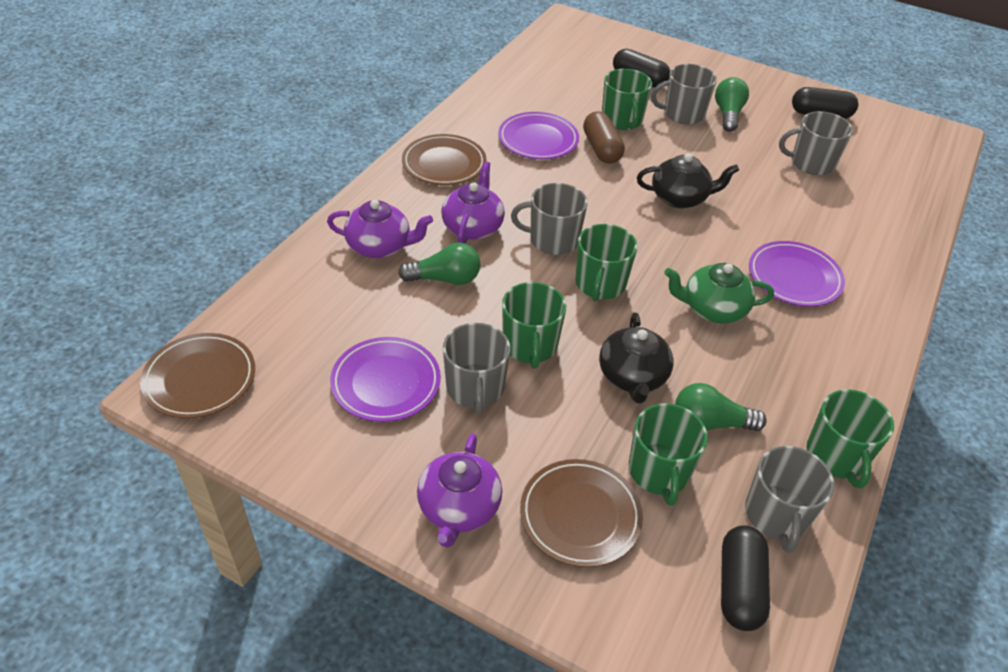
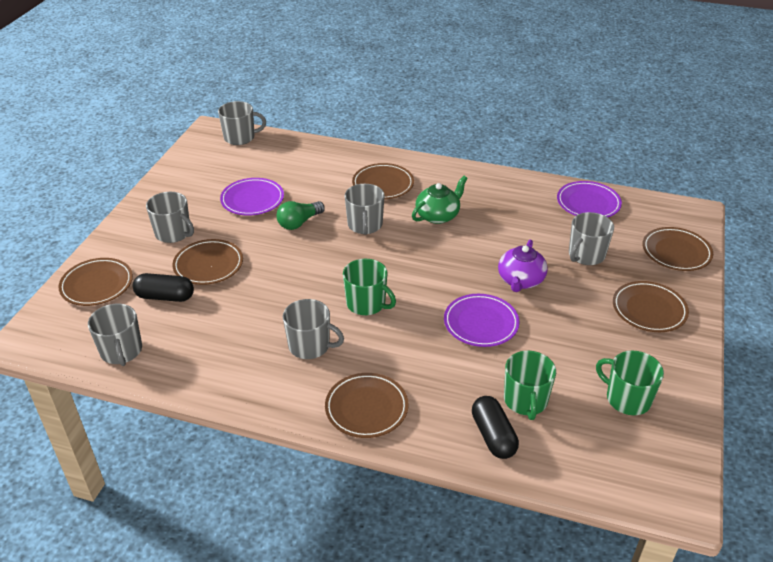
black capsule: 3 -> 2
black teapot: 2 -> 0
brown capsule: 1 -> 0
brown plate: 3 -> 6
green light bulb: 3 -> 1
green mug: 5 -> 3
grey mug: 5 -> 6
purple teapot: 3 -> 1

